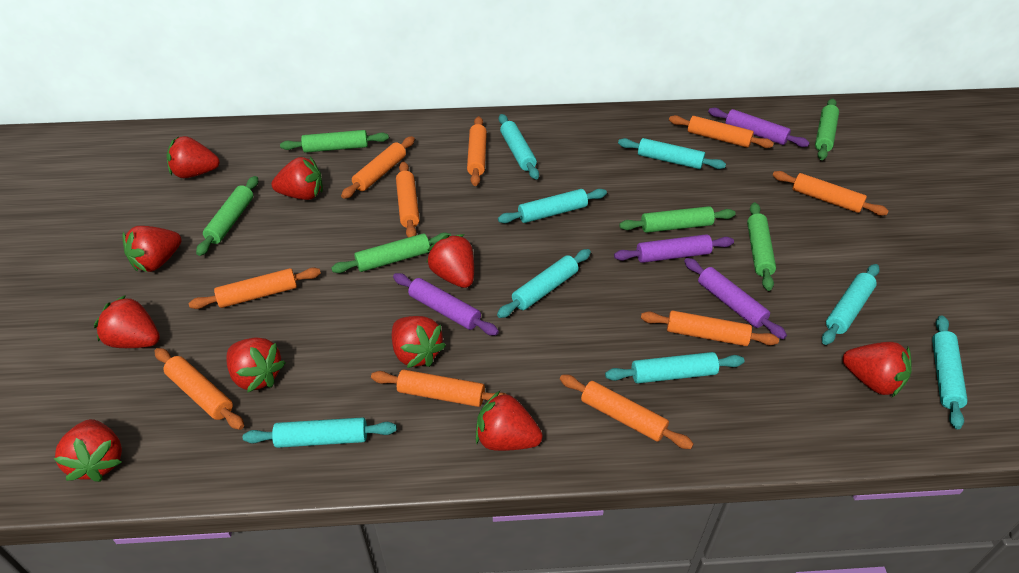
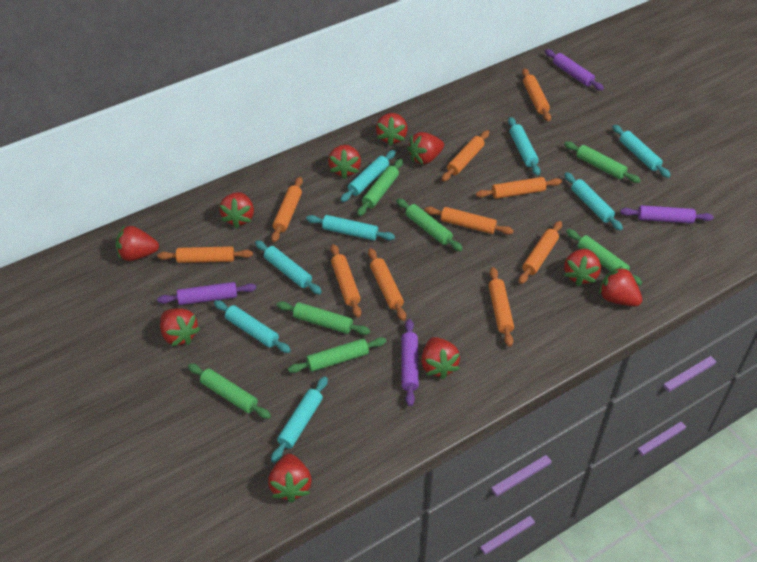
green rolling pin: 6 -> 7

